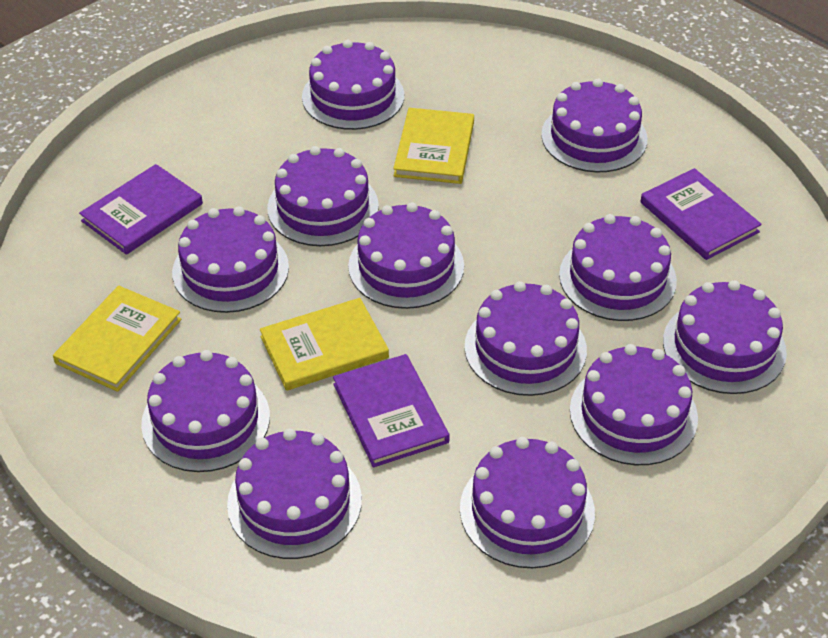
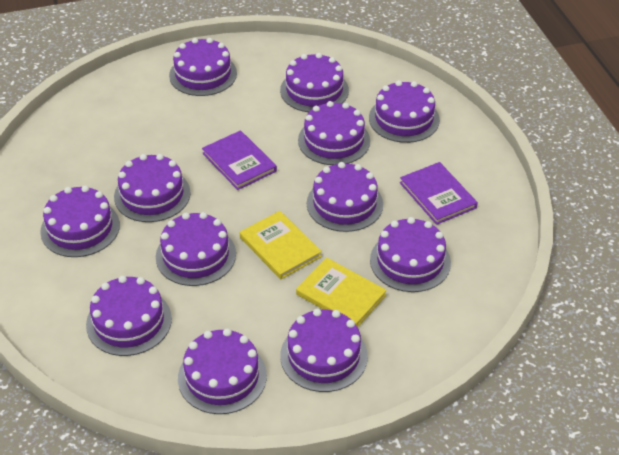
purple book: 3 -> 2
yellow book: 3 -> 2

